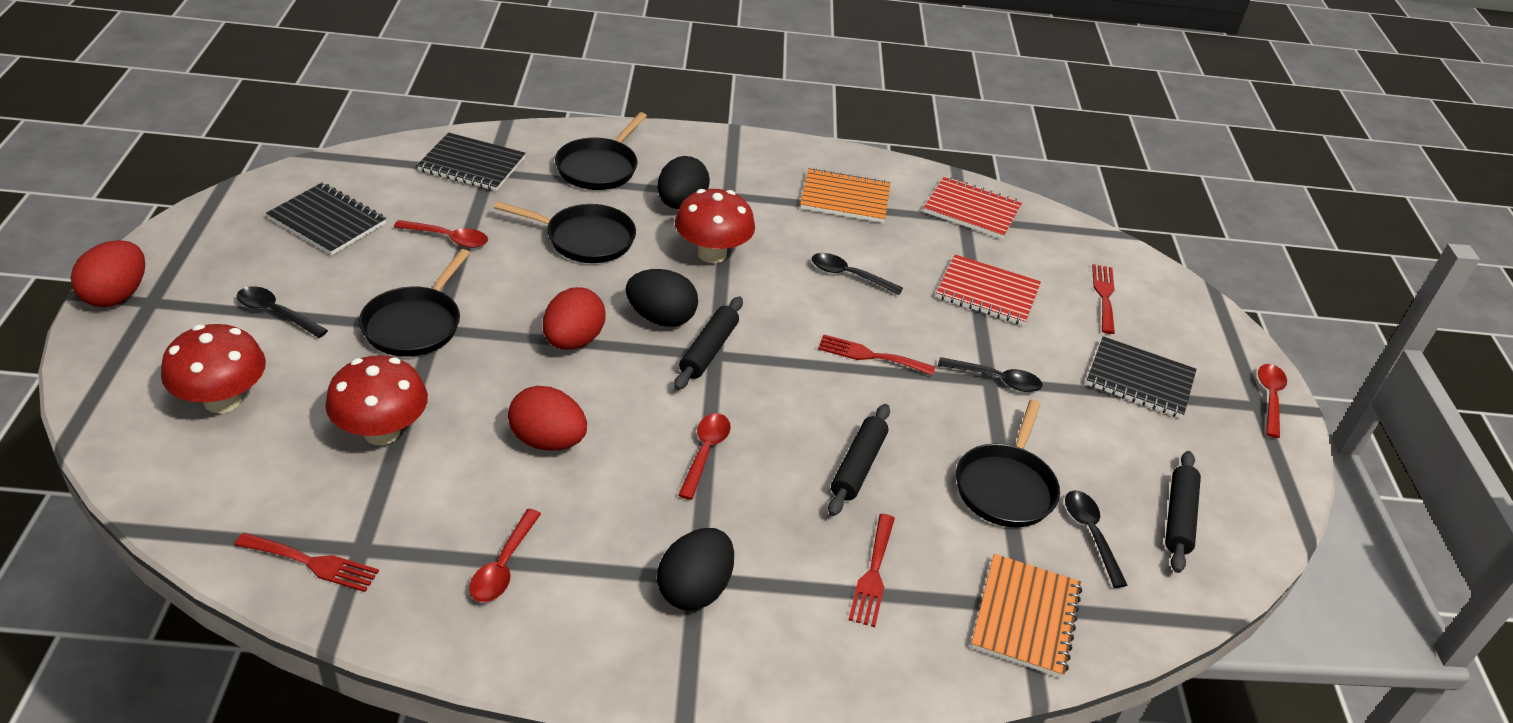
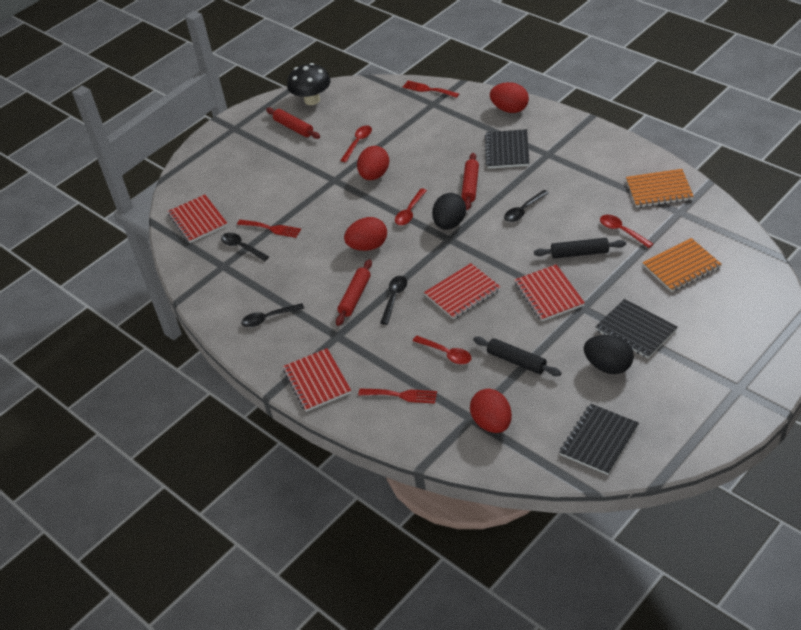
black egg: 3 -> 2
black mushroom: 0 -> 1
black pan: 4 -> 0
black rolling pin: 3 -> 2
red egg: 3 -> 4
red fork: 4 -> 3
red mushroom: 3 -> 0
red notebook: 2 -> 4
red rolling pin: 0 -> 3

